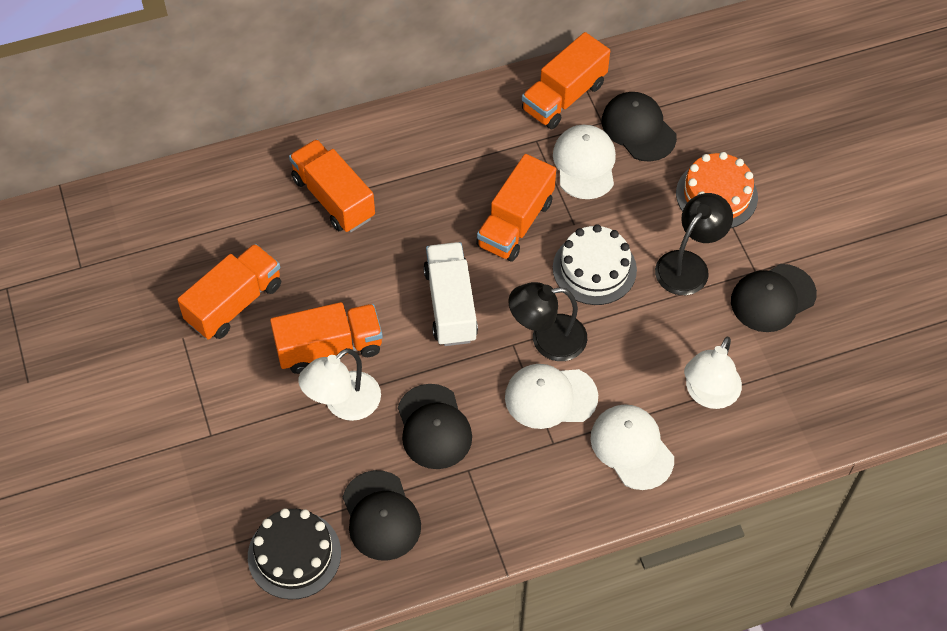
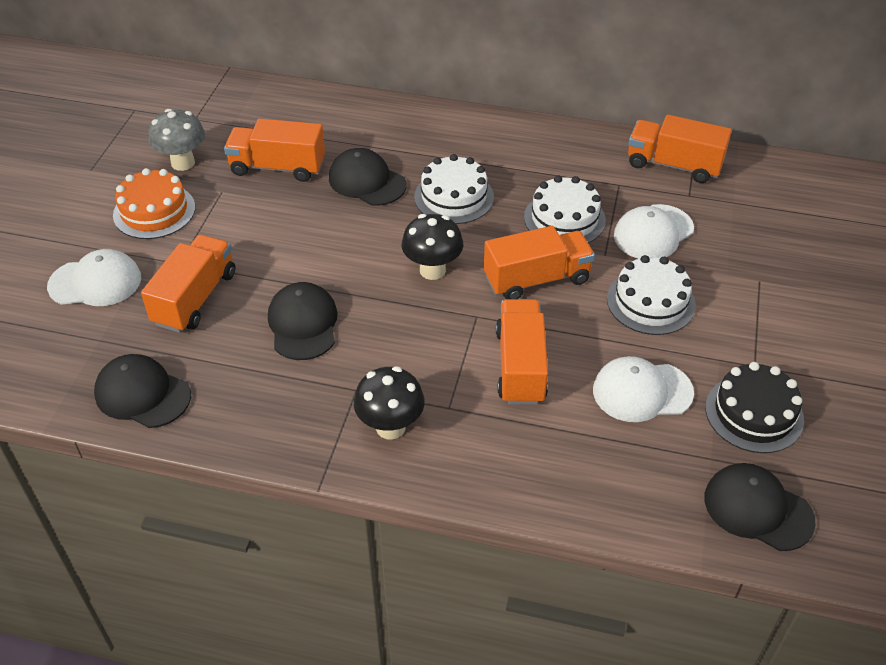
black lamp: 2 -> 0
black mushroom: 0 -> 2
grey mushroom: 0 -> 1
white cake: 1 -> 3
white lamp: 2 -> 0
white truck: 1 -> 0

